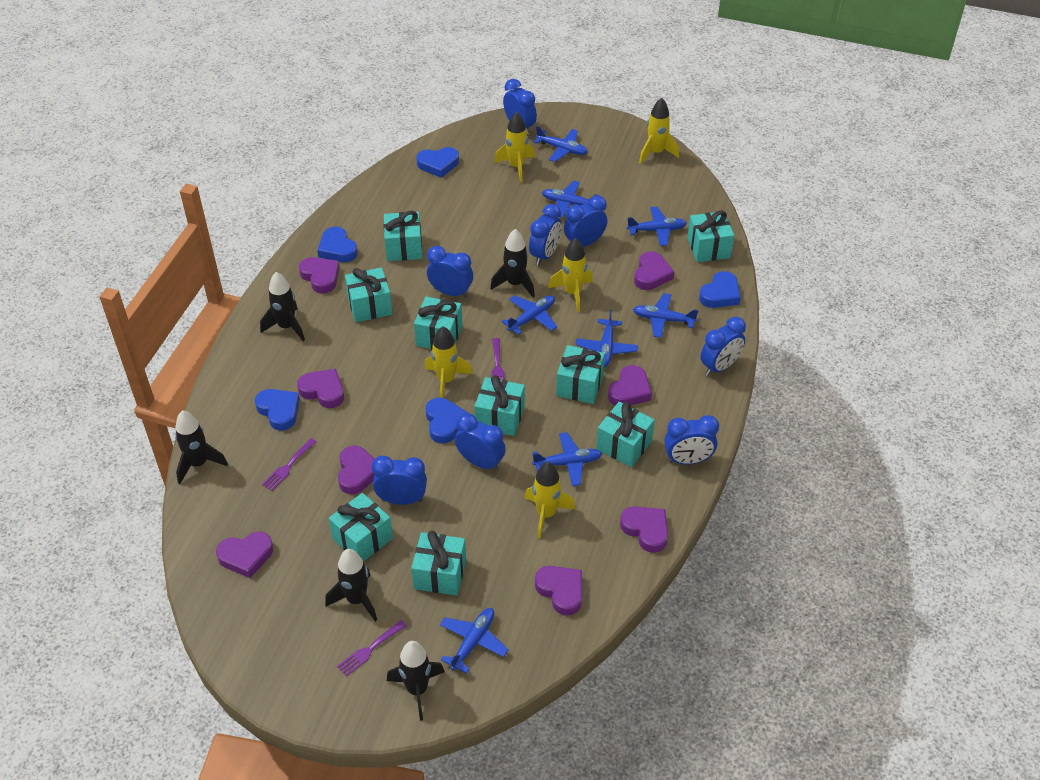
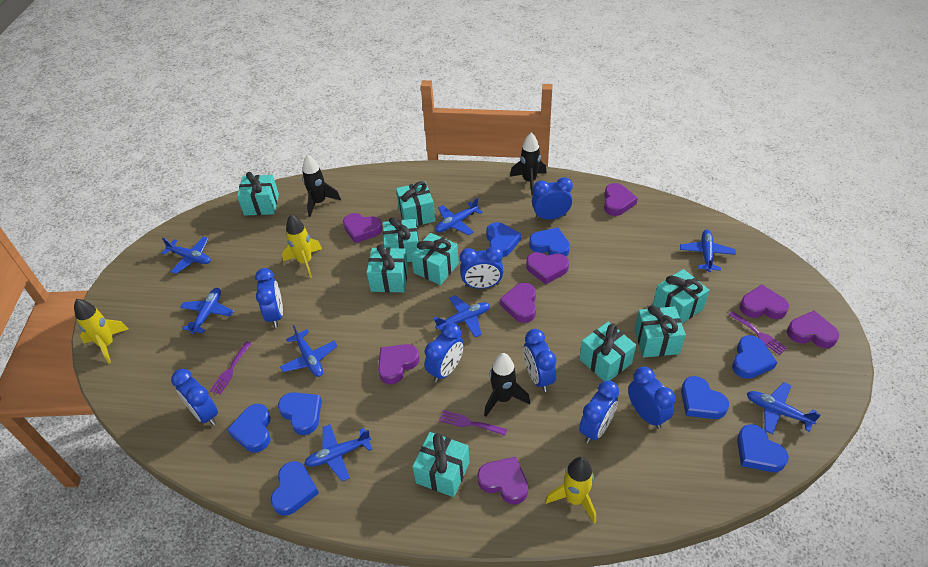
black rocket: 5 -> 3
blue heart: 5 -> 8
yellow rocket: 5 -> 3

